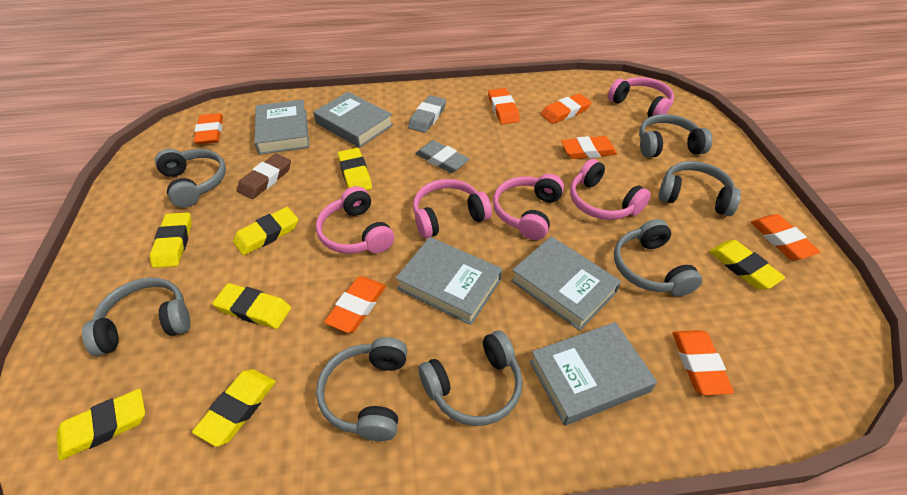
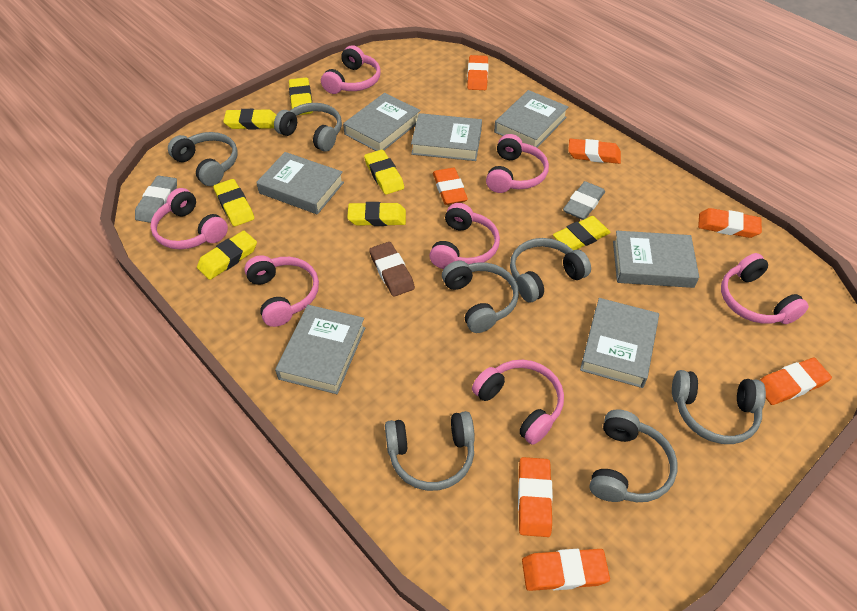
grey book: 5 -> 7
pink headphones: 5 -> 7

